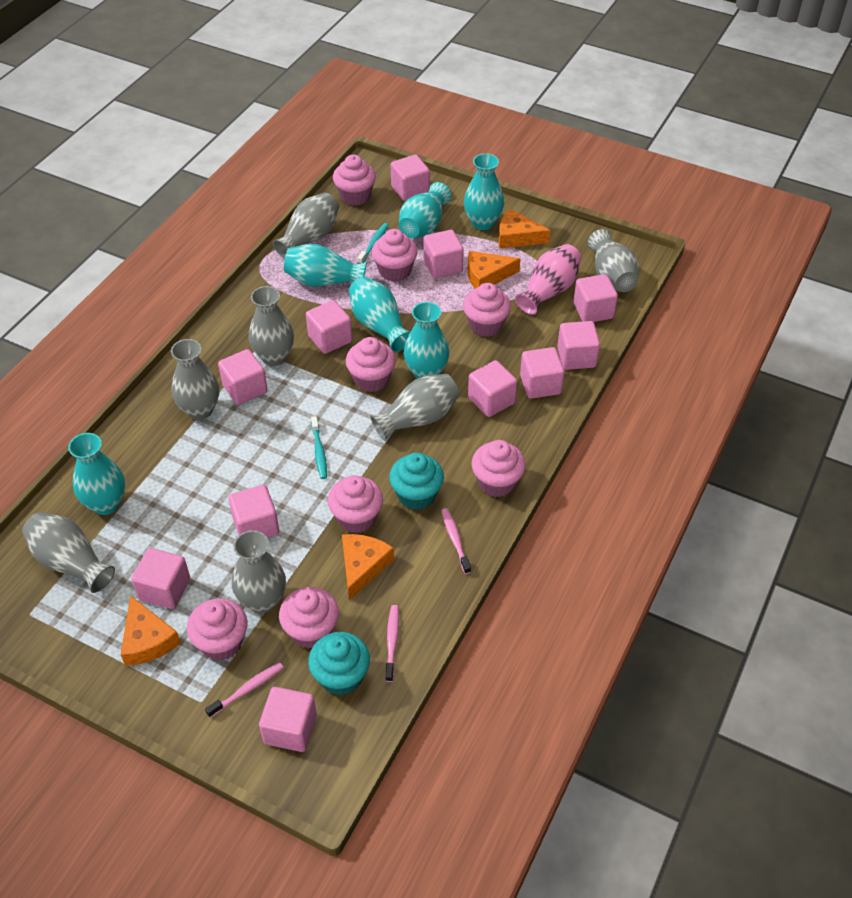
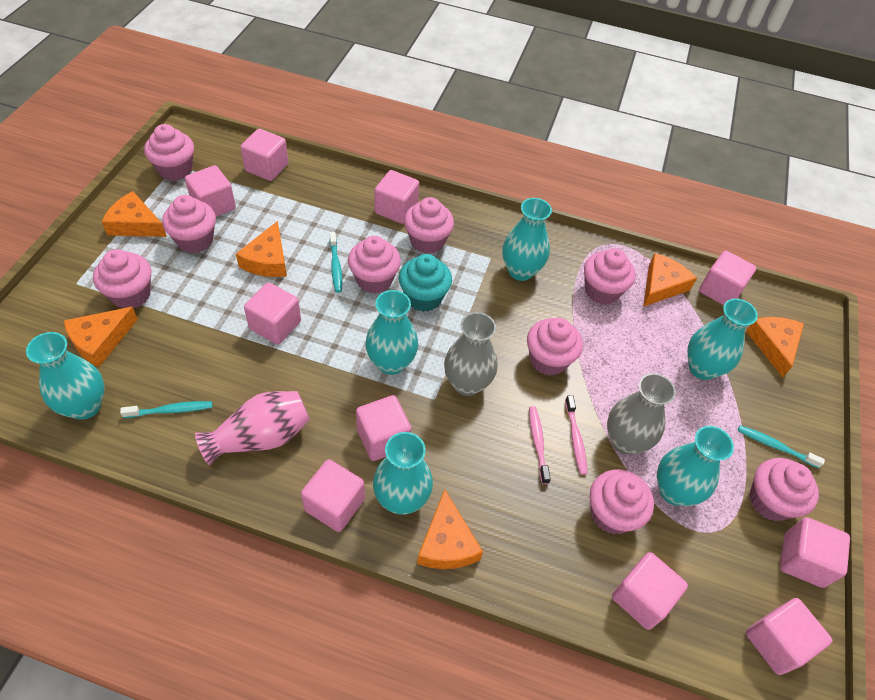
grey vase: 7 -> 2
orange cheese: 4 -> 6
pink cube: 11 -> 10
pink cupcake: 8 -> 9
pink toothbrush: 3 -> 2
turquoise cupcake: 2 -> 1
turquoise toothbrush: 2 -> 3

